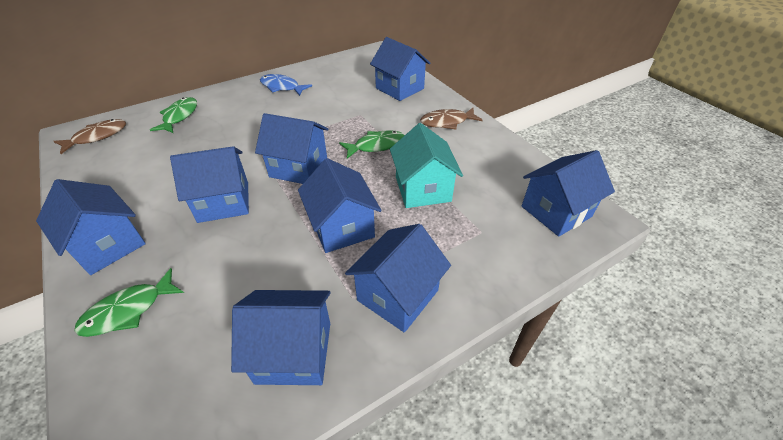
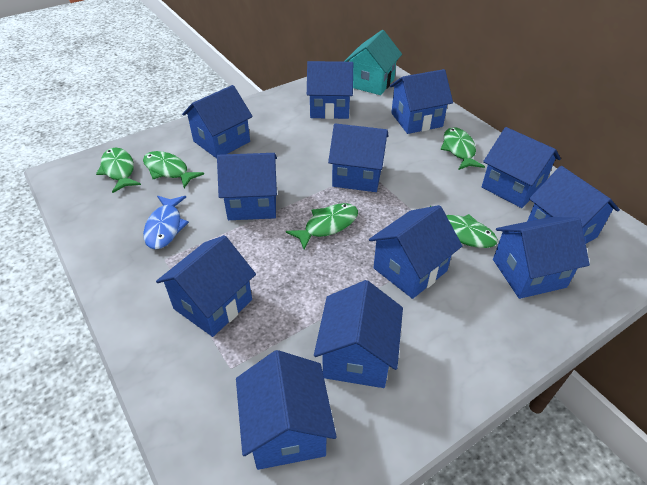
blue house: 8 -> 12
brown fish: 2 -> 0
green fish: 3 -> 5

